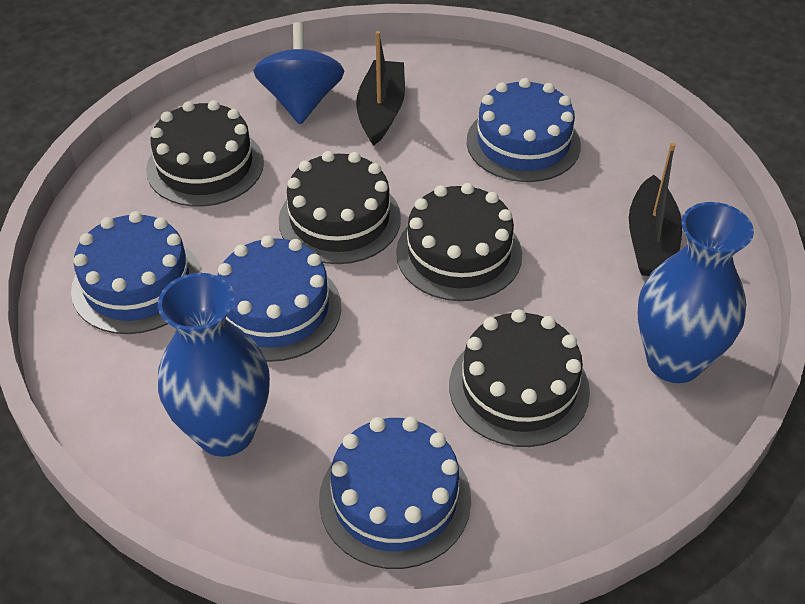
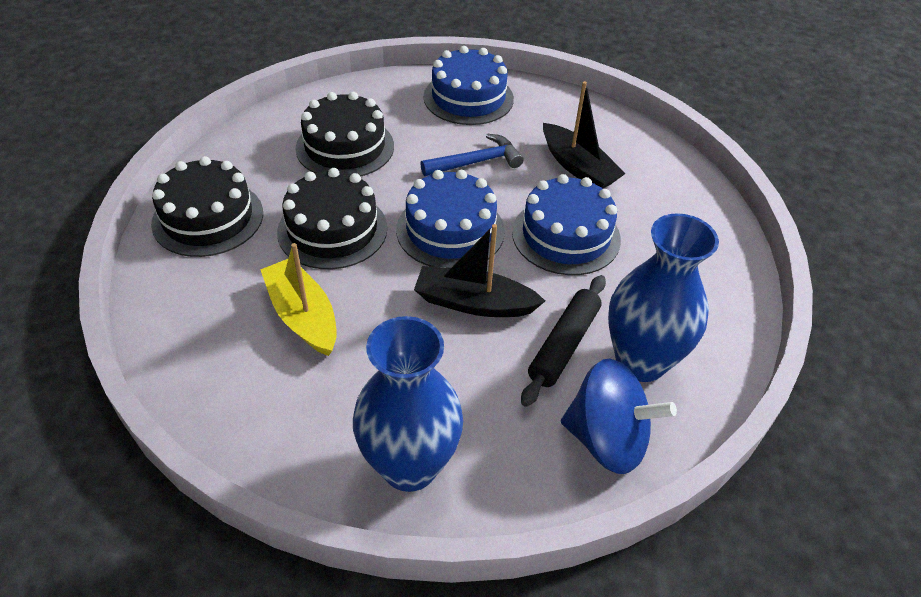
black cake: 4 -> 3
black rolling pin: 0 -> 1
blue cake: 4 -> 3
blue hammer: 0 -> 1
yellow boat: 0 -> 1

